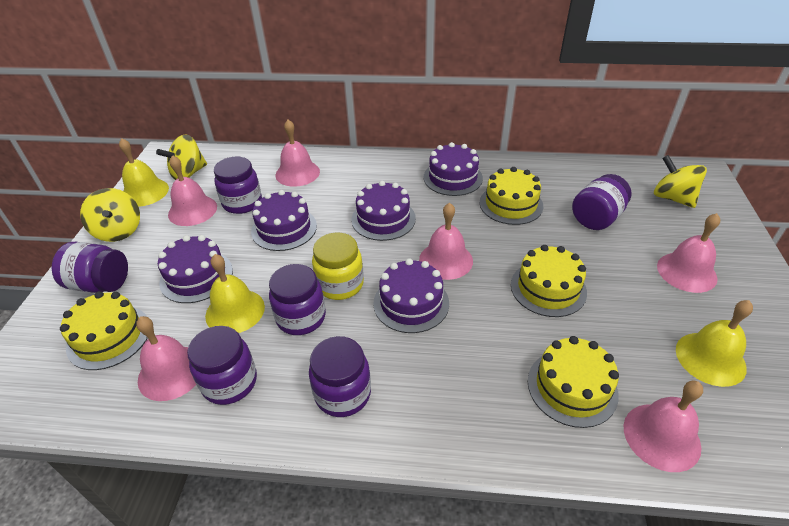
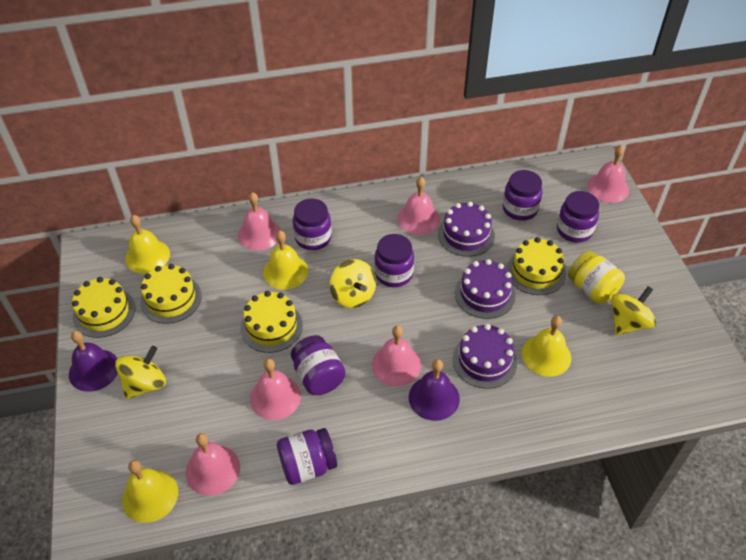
purple bell: 0 -> 2
purple cake: 5 -> 3
yellow bell: 3 -> 4

